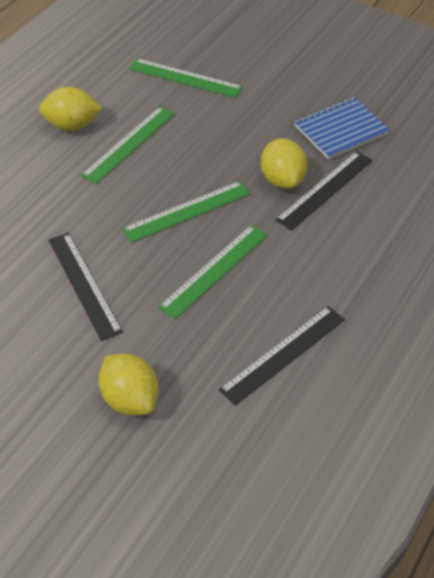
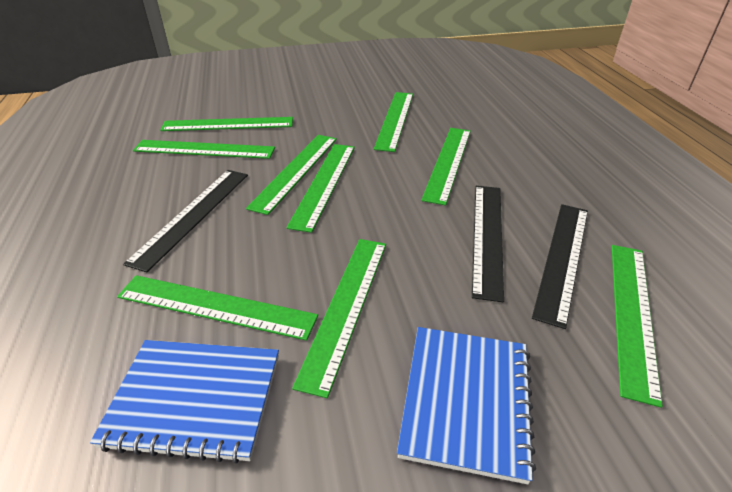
blue notebook: 1 -> 2
green ruler: 4 -> 9
yellow lemon: 3 -> 0

